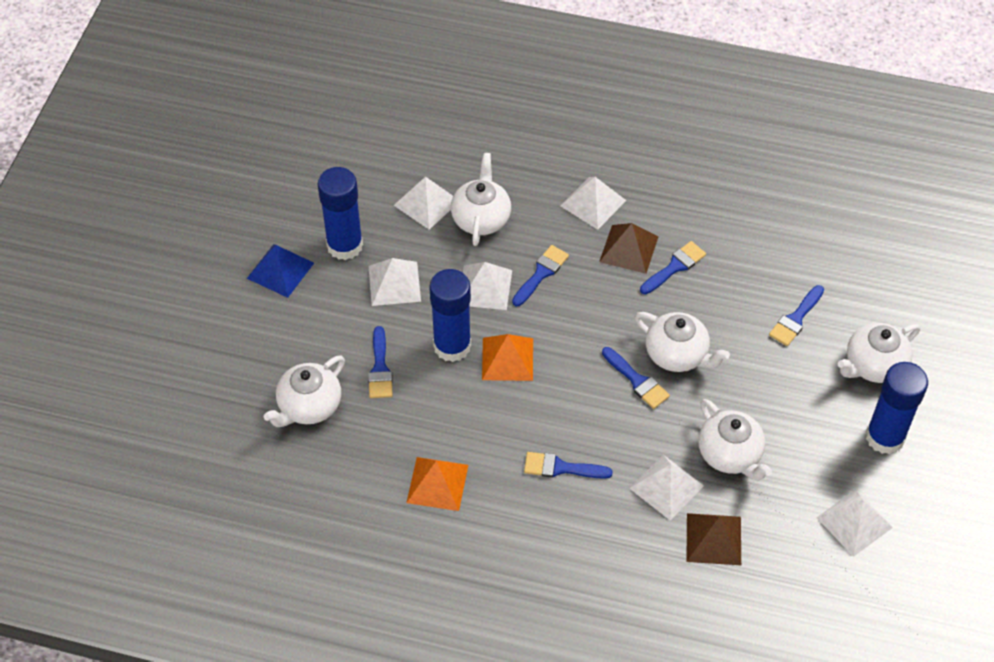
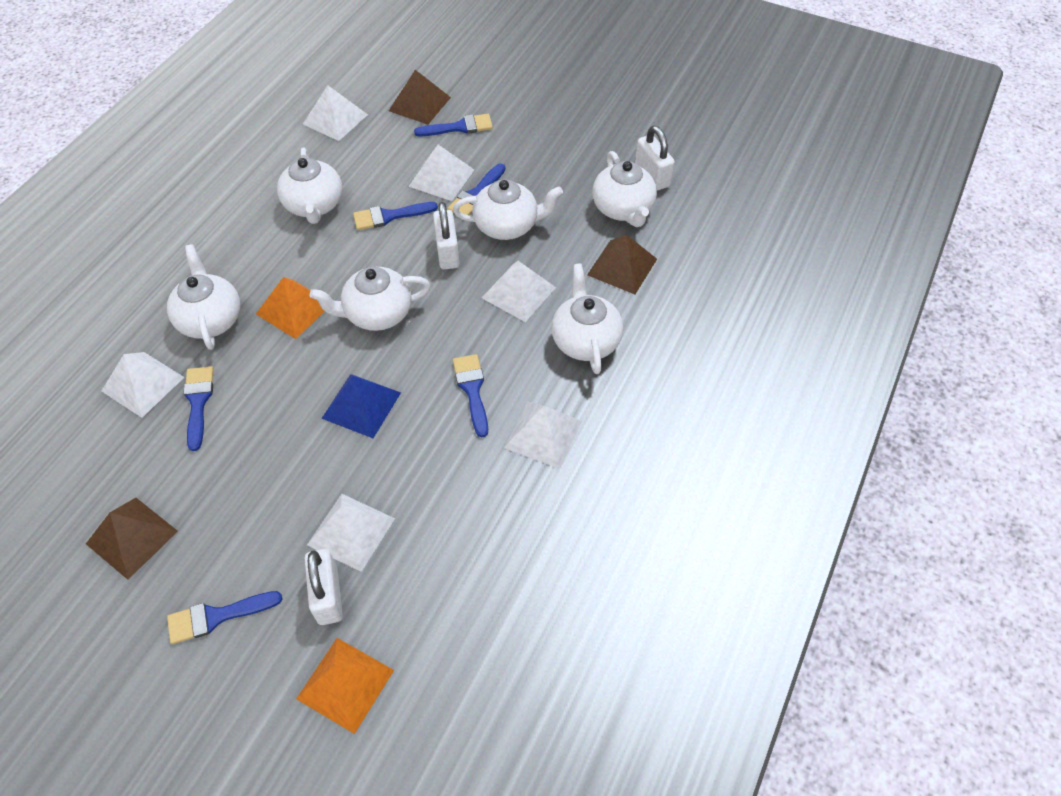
blue glue stick: 3 -> 0
brown pyramid: 2 -> 3
white padlock: 0 -> 3
white teapot: 5 -> 6

